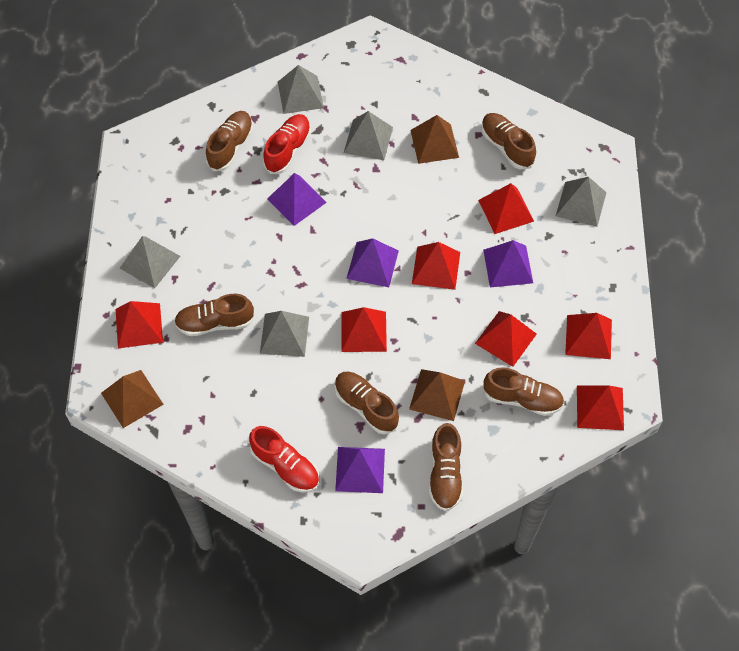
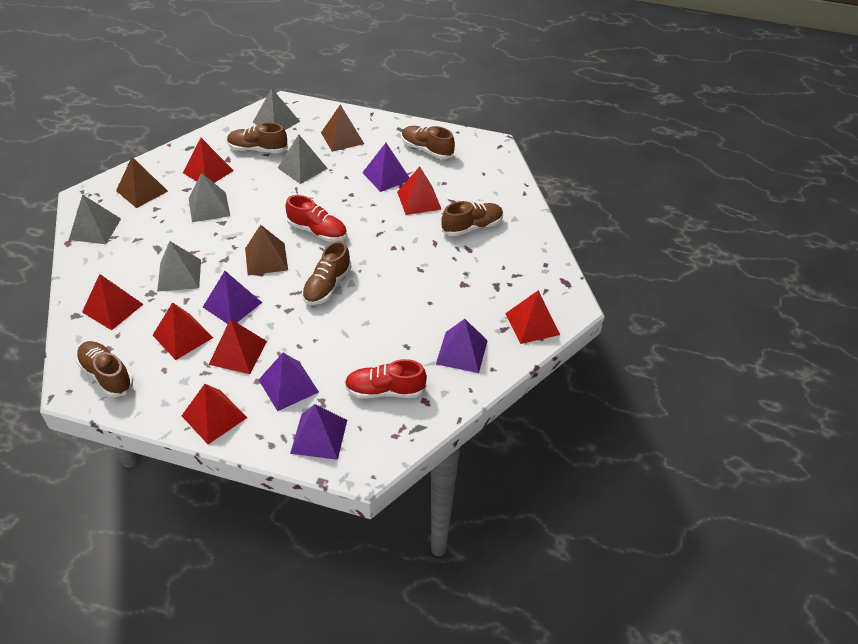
brown shoe: 6 -> 5
purple pyramid: 4 -> 5

